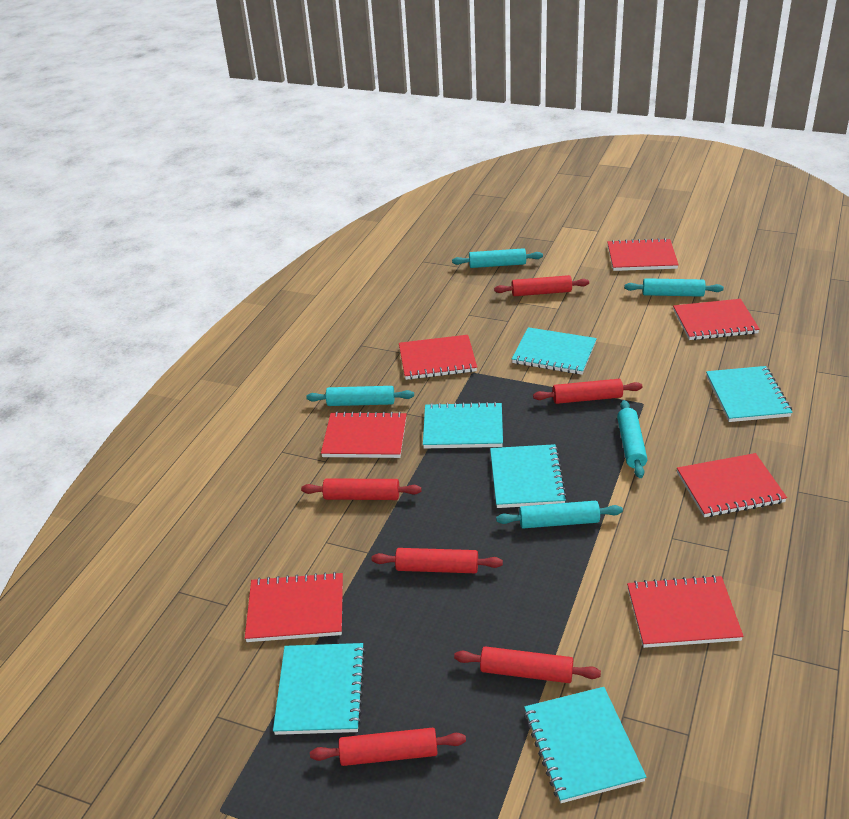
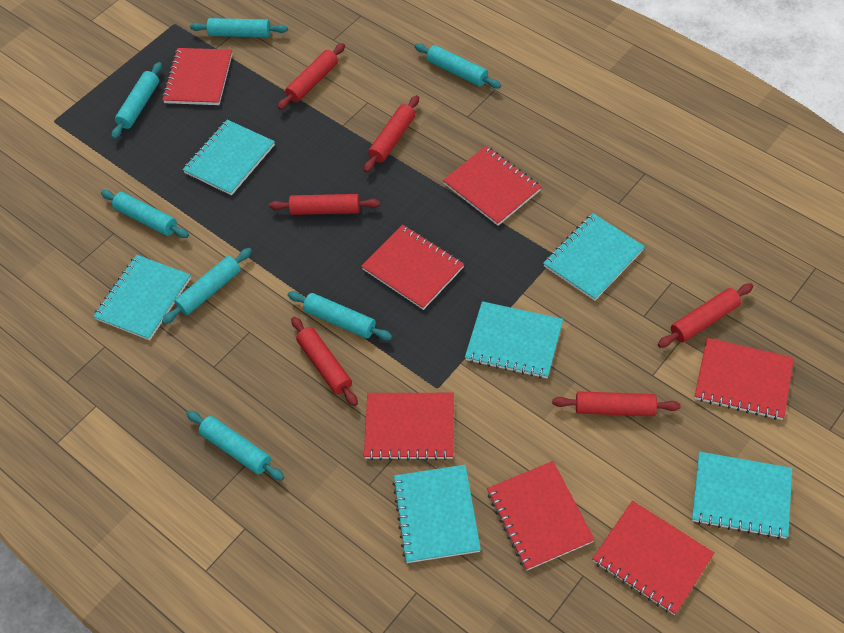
turquoise rolling pin: 5 -> 7

